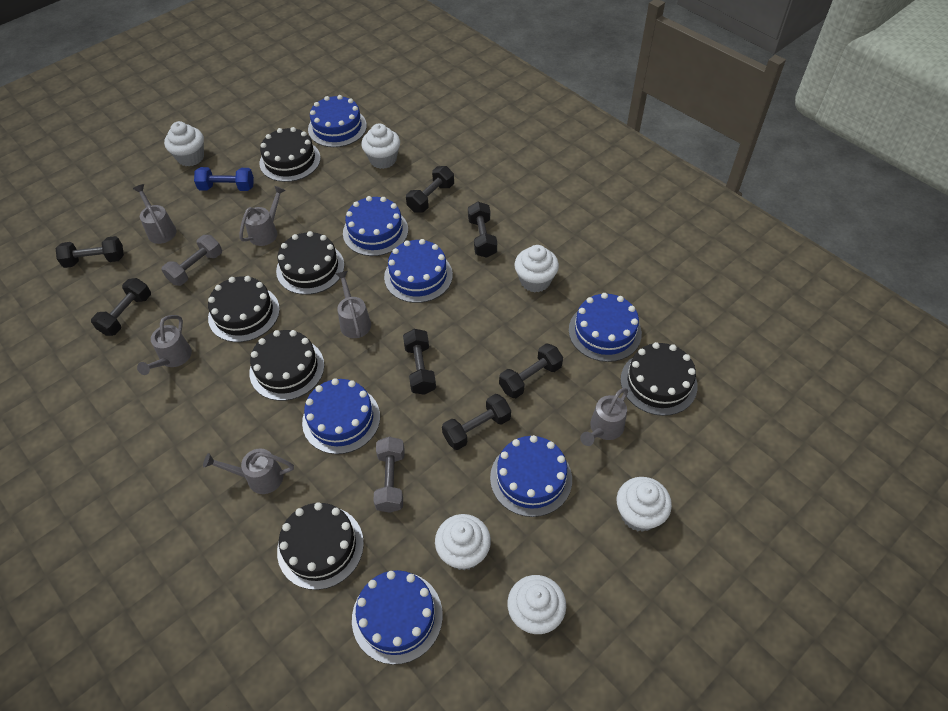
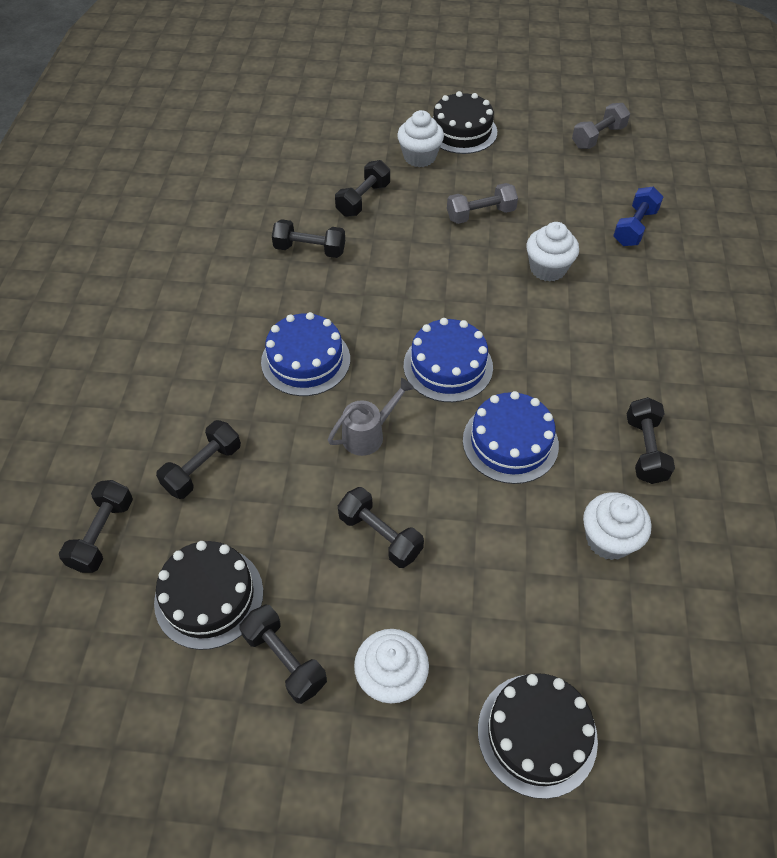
black cake: 6 -> 3
blue cake: 7 -> 3
grey watering can: 6 -> 1
white cupcake: 6 -> 4

